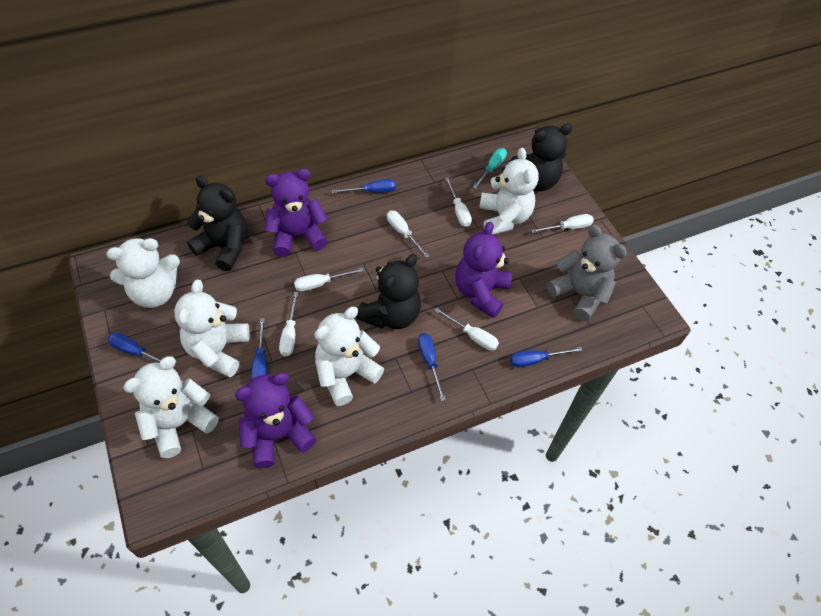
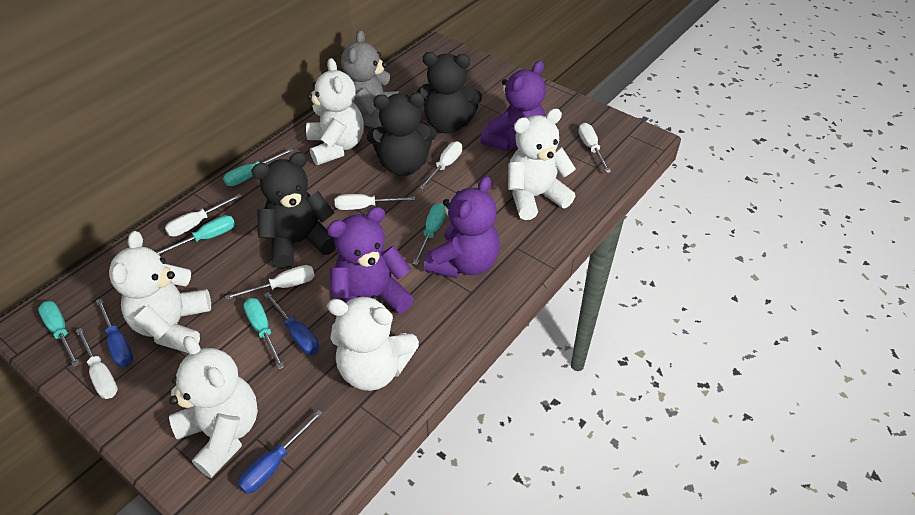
blue screwdriver: 5 -> 3
turquoise screwdriver: 1 -> 5

